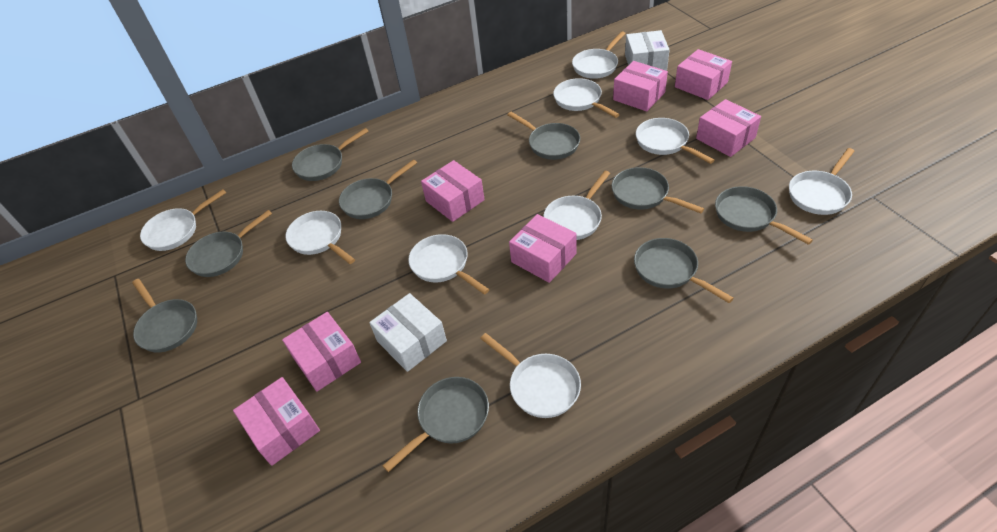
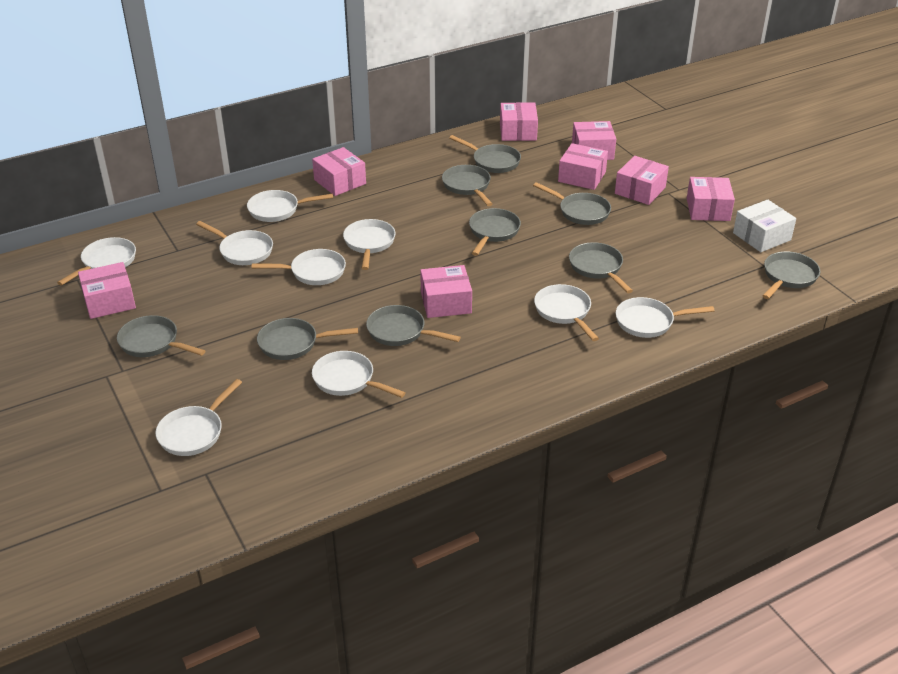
pink box: 7 -> 8
white box: 2 -> 1

